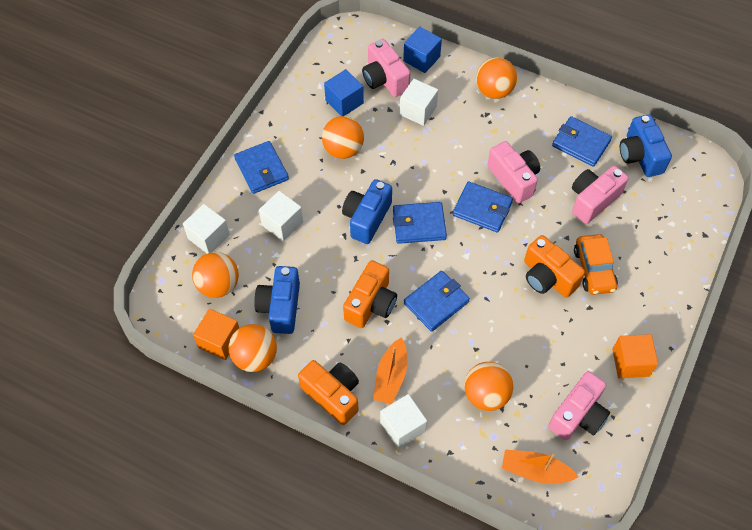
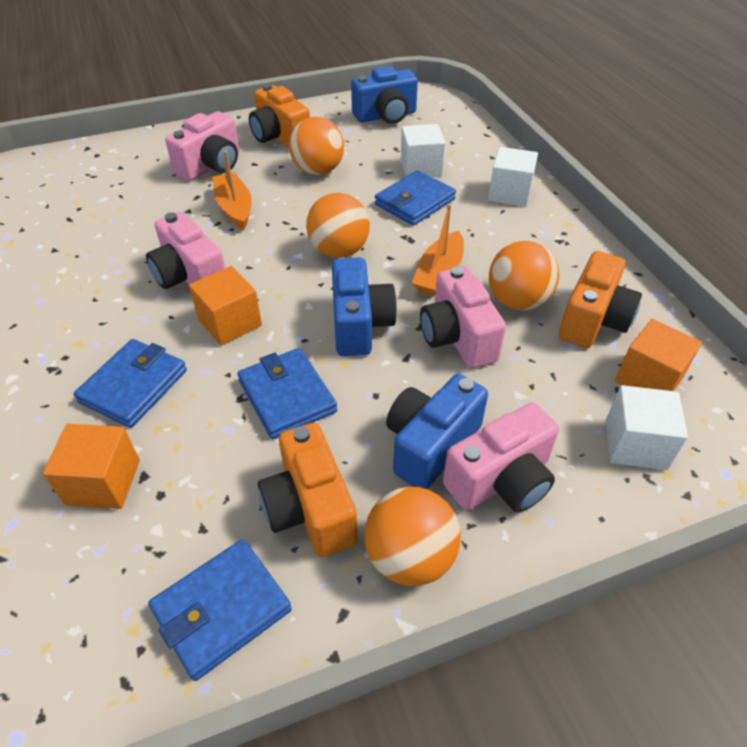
blue cube: 2 -> 0
blue wallet: 5 -> 4
orange ball: 5 -> 4
orange car: 1 -> 0
orange cube: 2 -> 3
white cube: 4 -> 3

